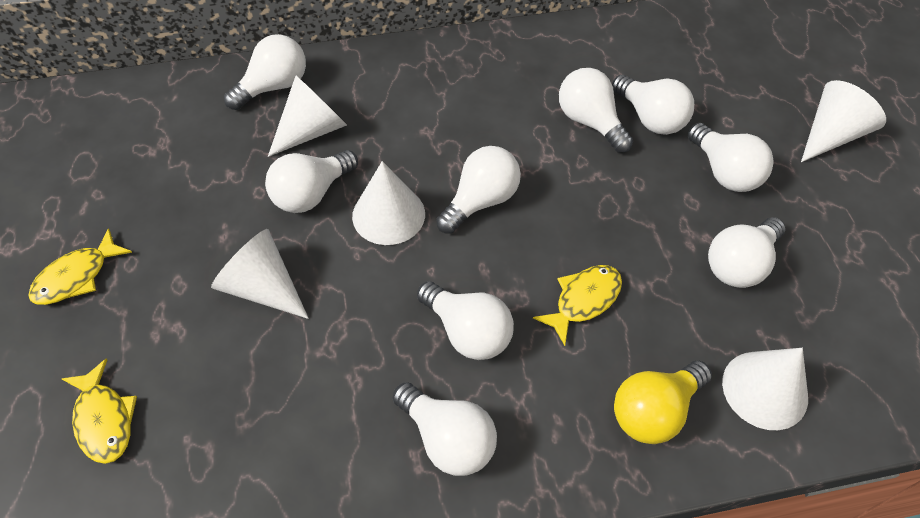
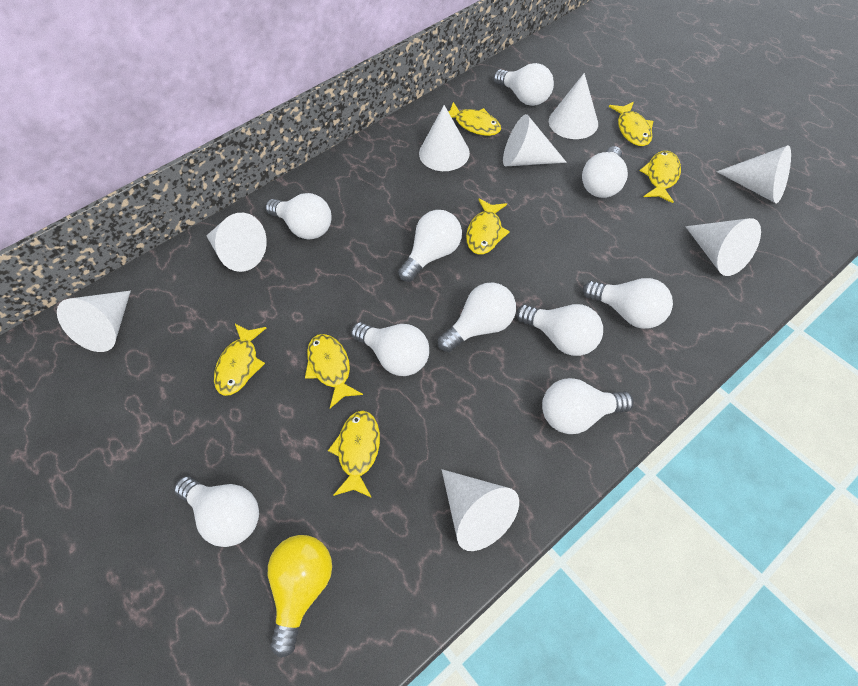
white cone: 5 -> 8
white light bulb: 9 -> 10
yellow fish: 3 -> 7

